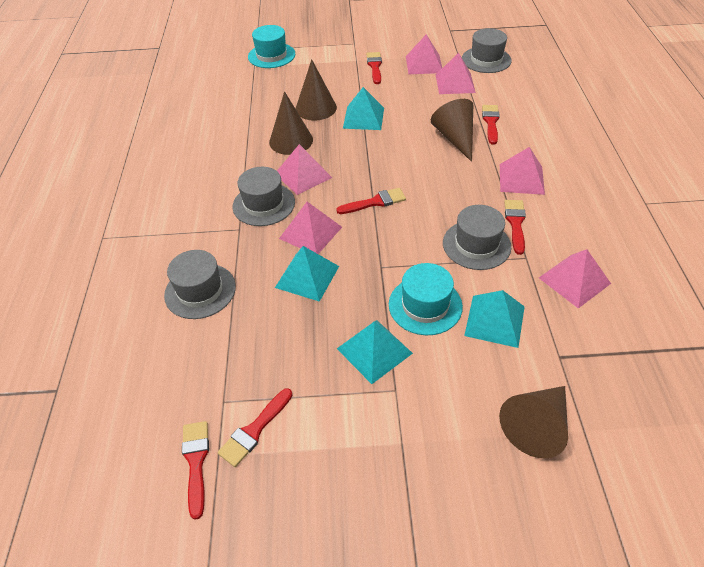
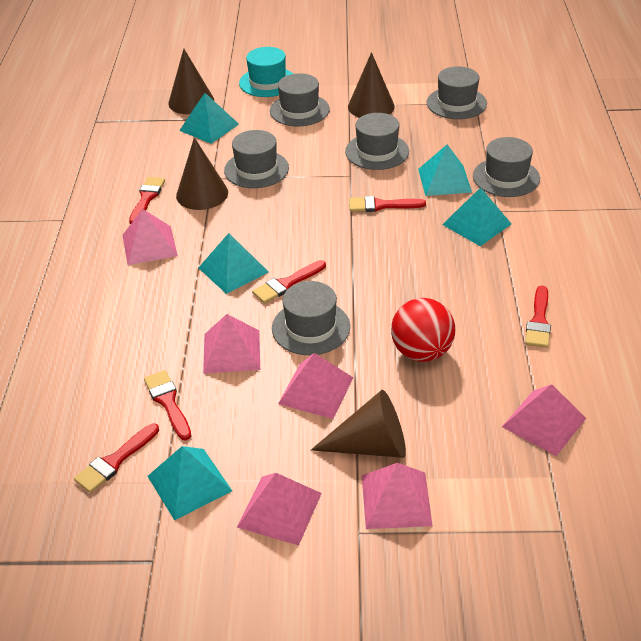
grey hat: 4 -> 6
red ball: 0 -> 1
turquoise hat: 2 -> 1
turquoise pyramid: 4 -> 5

